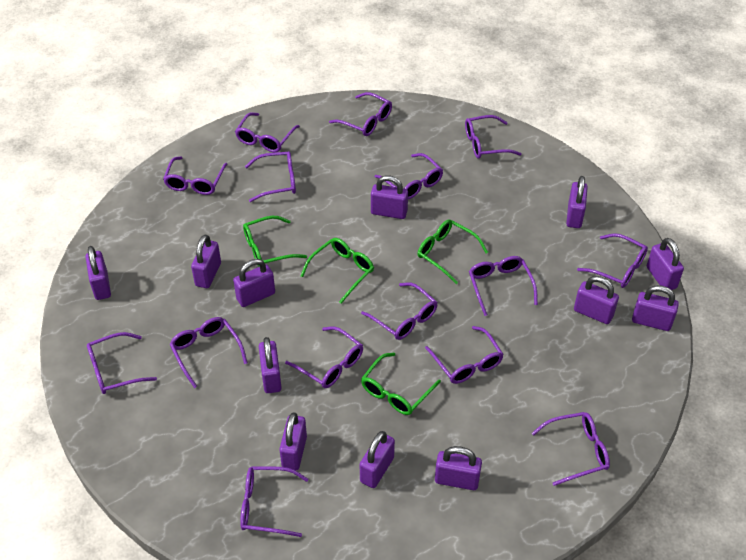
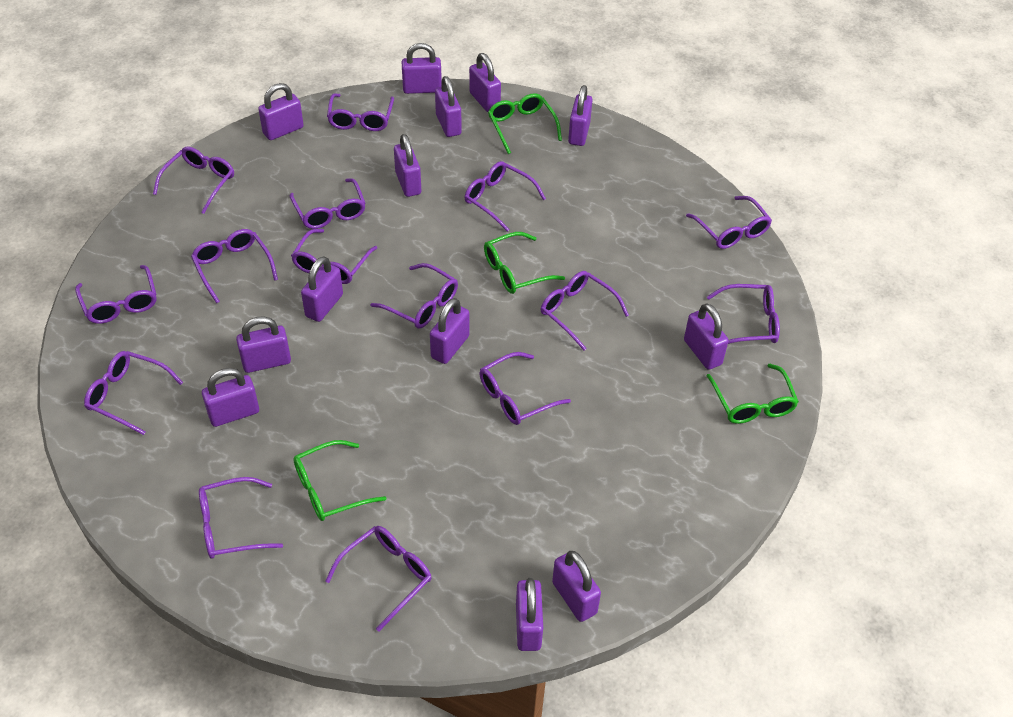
purple padlock: 12 -> 13

